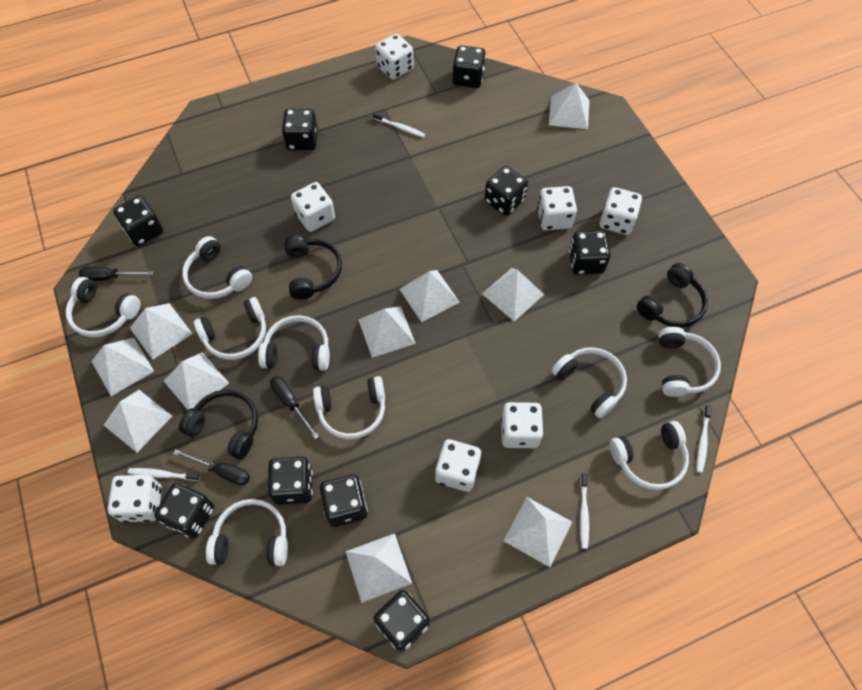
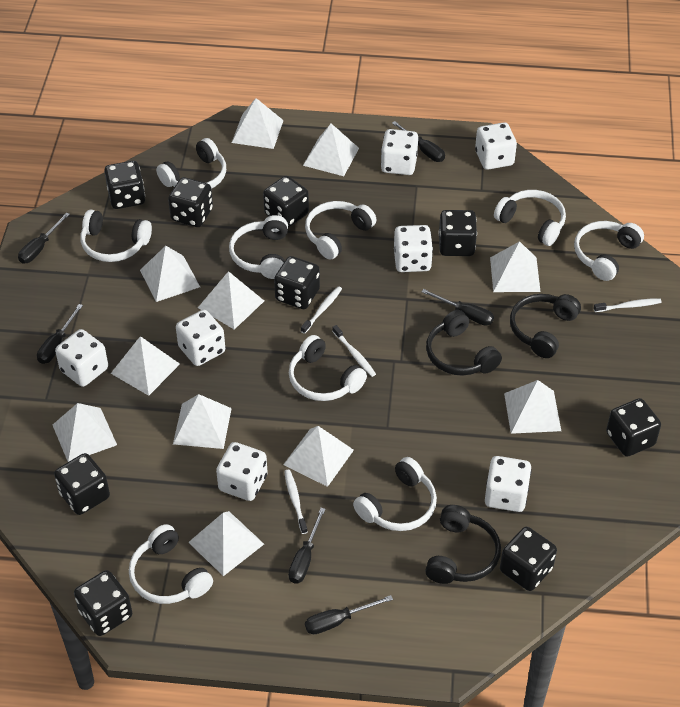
black screwdriver: 3 -> 6
white pyramid: 10 -> 11

